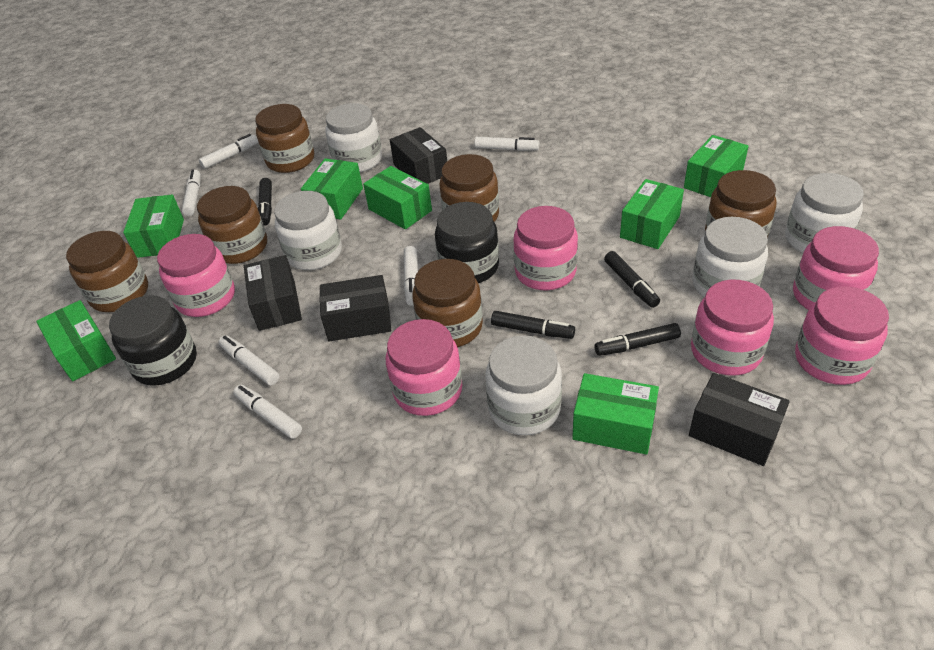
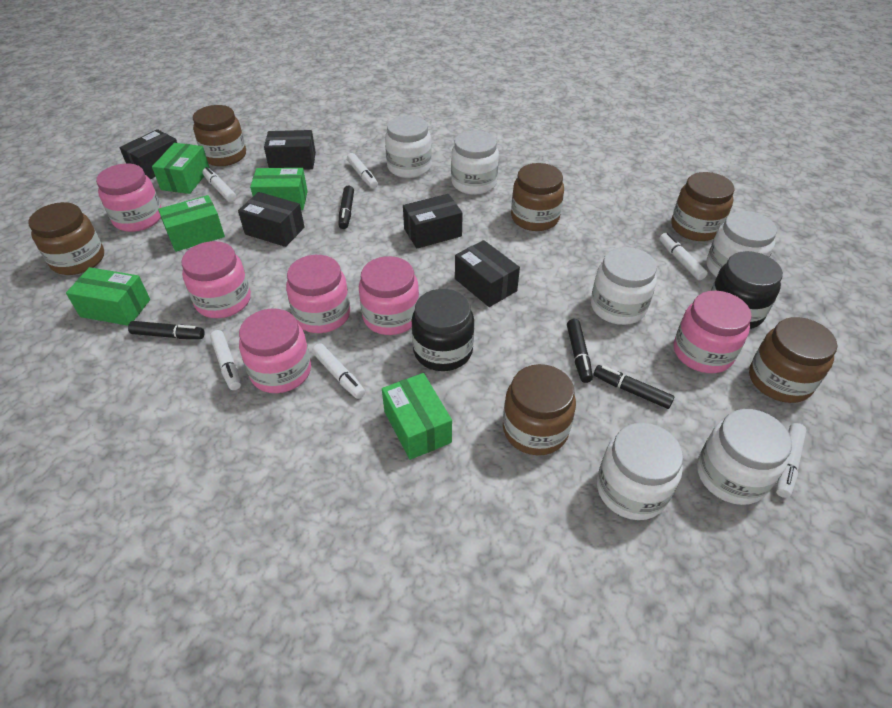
black box: 4 -> 5
green box: 7 -> 5
white jar: 5 -> 6

